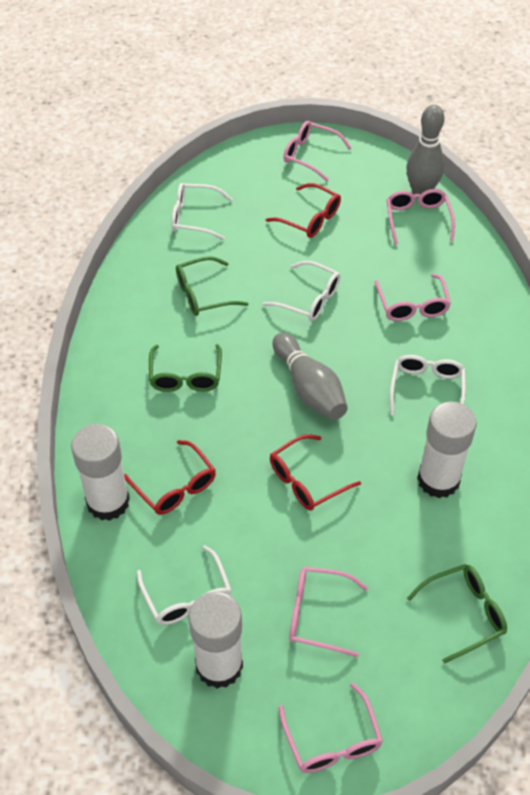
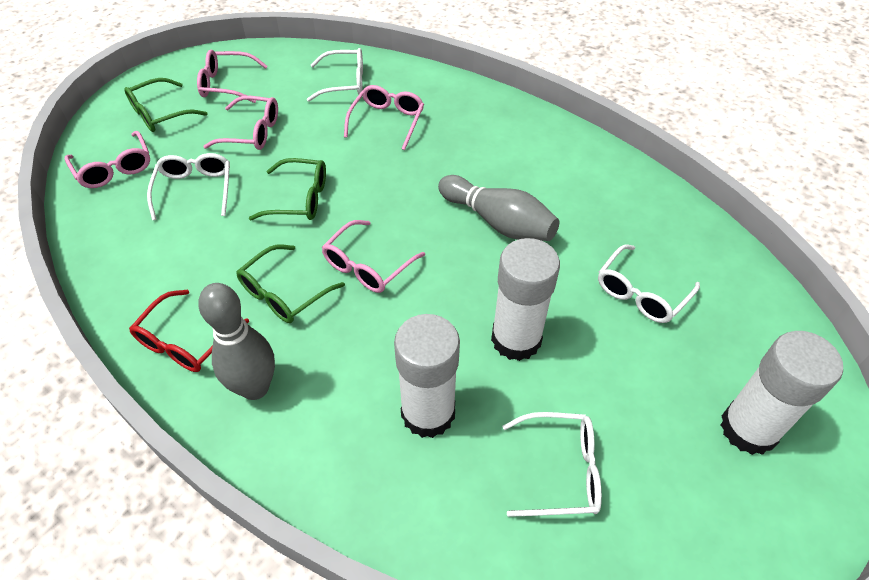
red glasses: 3 -> 1

